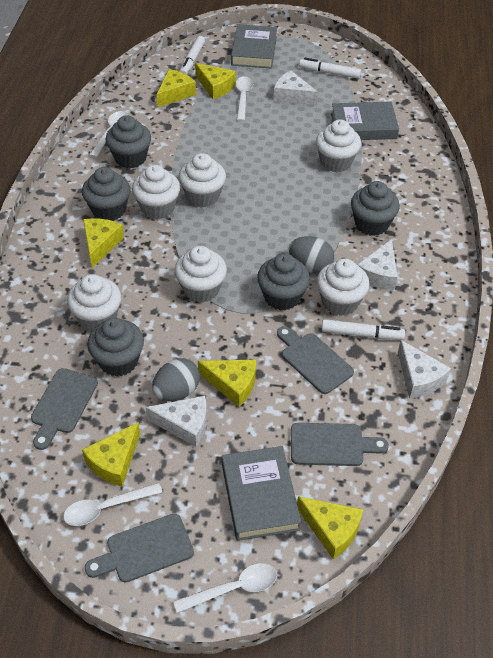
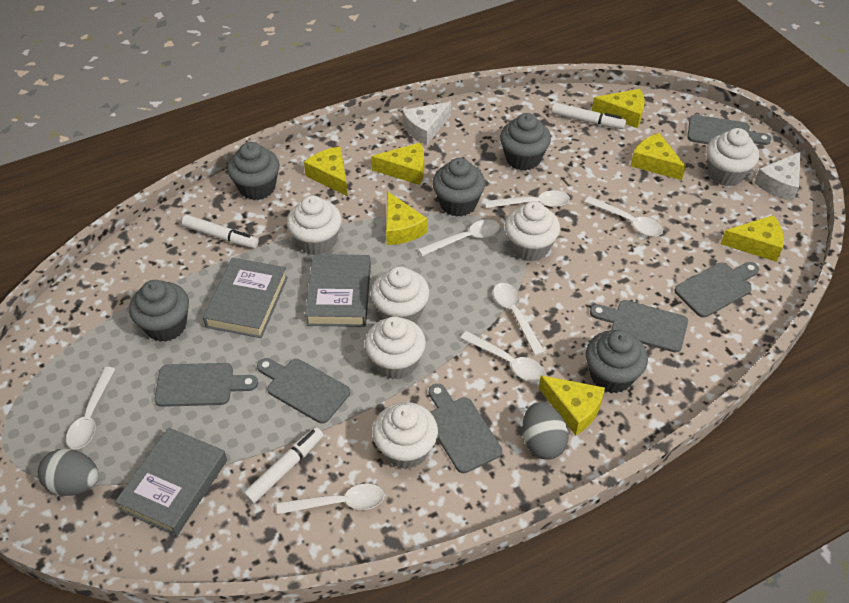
grey cutting board: 4 -> 6
white cheese: 4 -> 2
white spoon: 4 -> 7
yellow cheese: 6 -> 7

